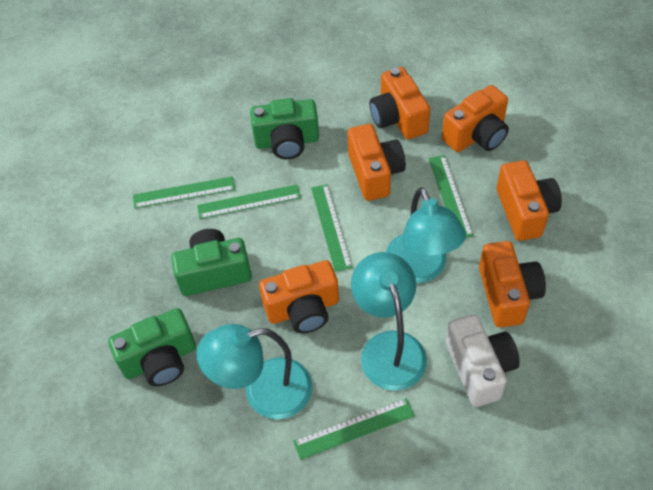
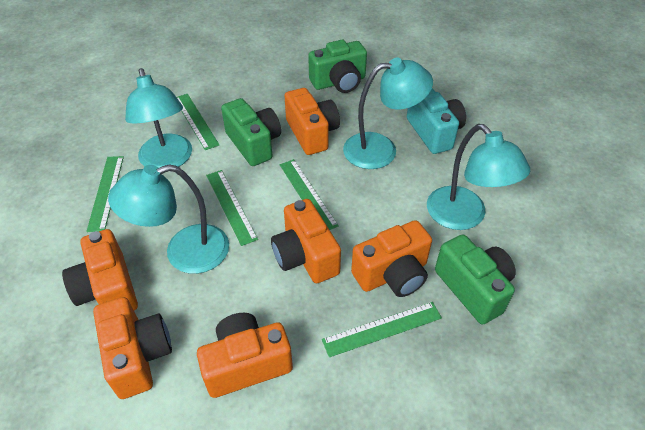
turquoise camera: 0 -> 1
turquoise lamp: 3 -> 4
white camera: 1 -> 0

